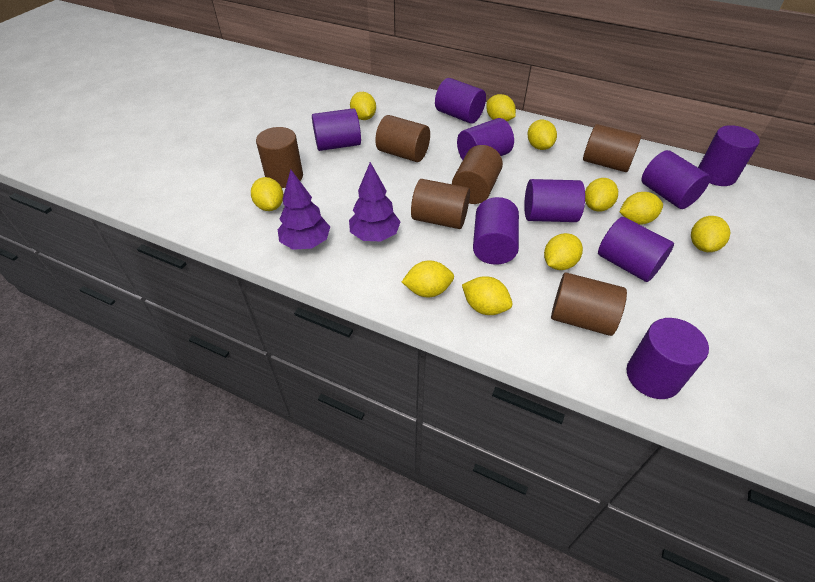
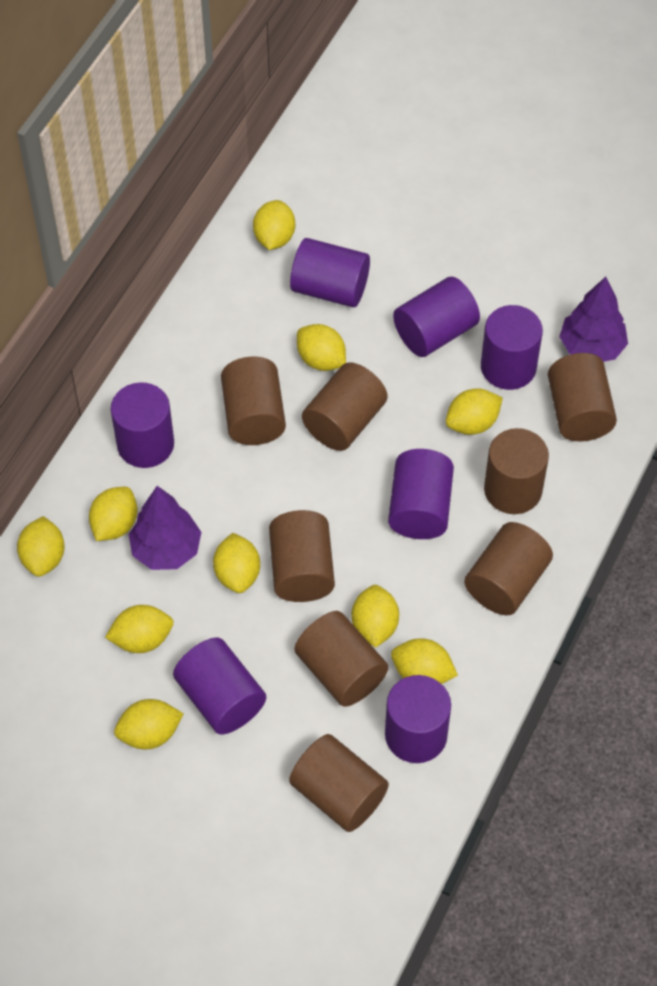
brown cylinder: 6 -> 8
purple cylinder: 9 -> 7

